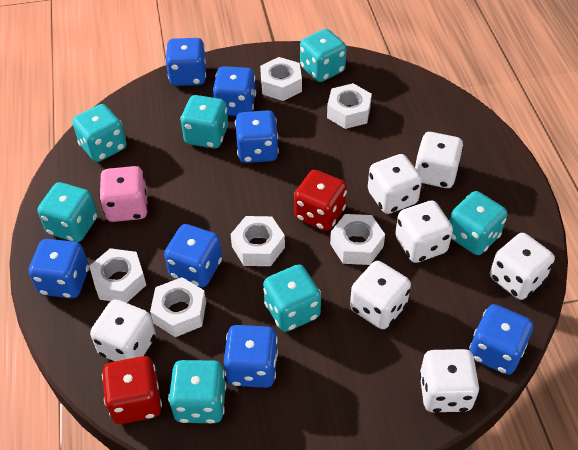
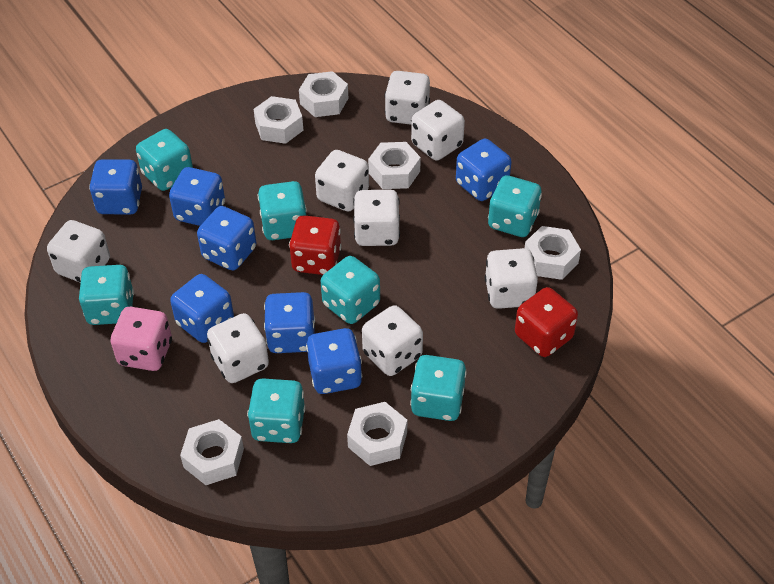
white dice: 7 -> 8

